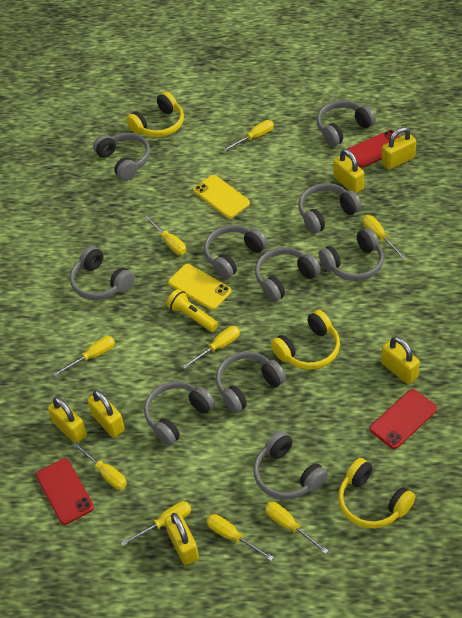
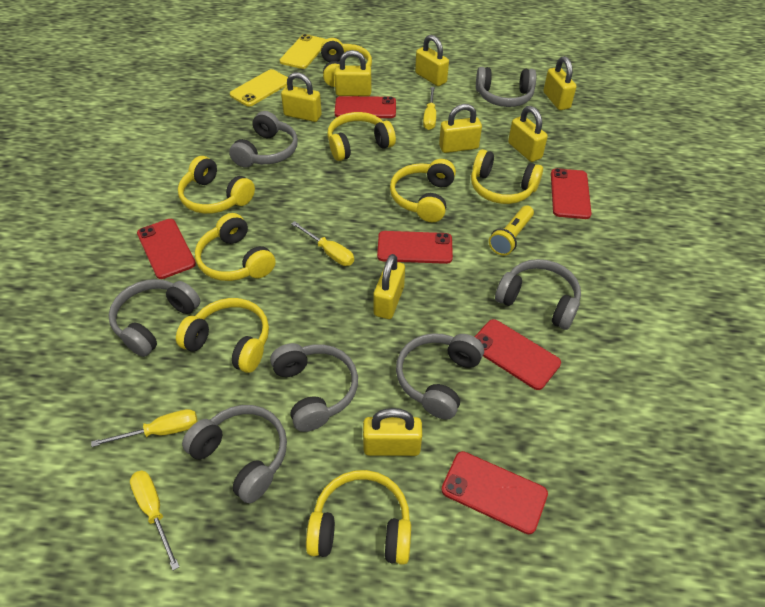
grey headphones: 10 -> 7
red phone: 3 -> 6
yellow headphones: 3 -> 8
yellow padlock: 6 -> 8
yellow screwdriver: 9 -> 4

